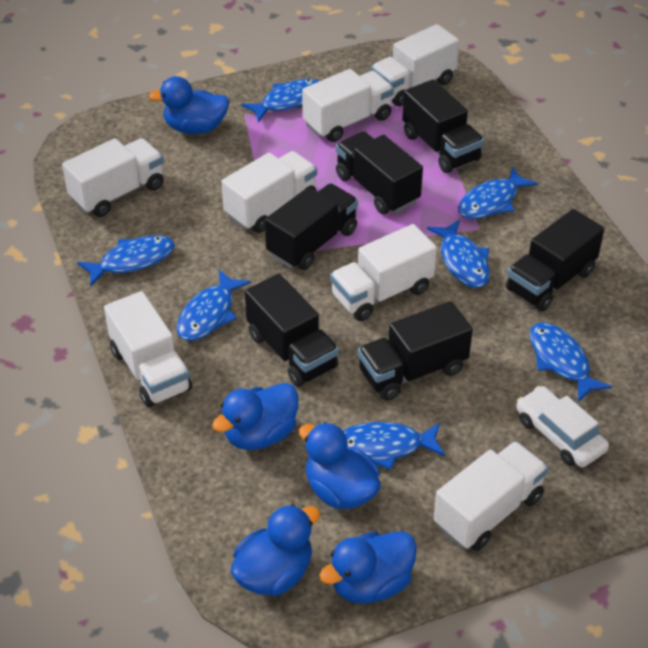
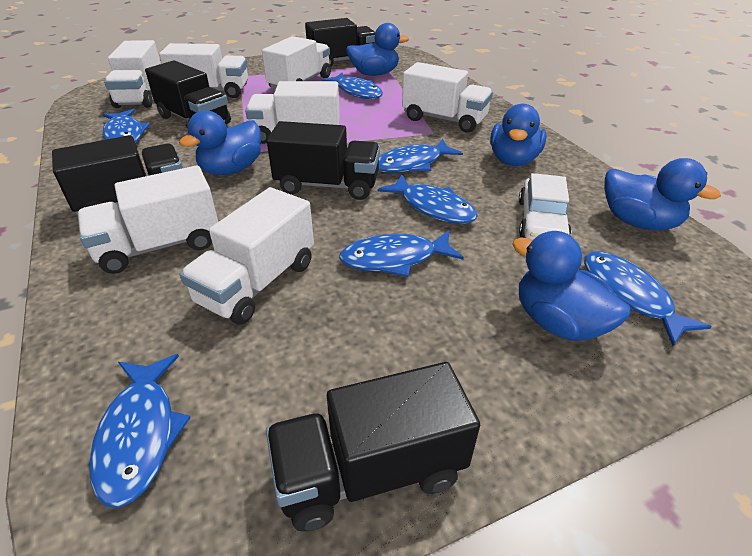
black truck: 6 -> 5

